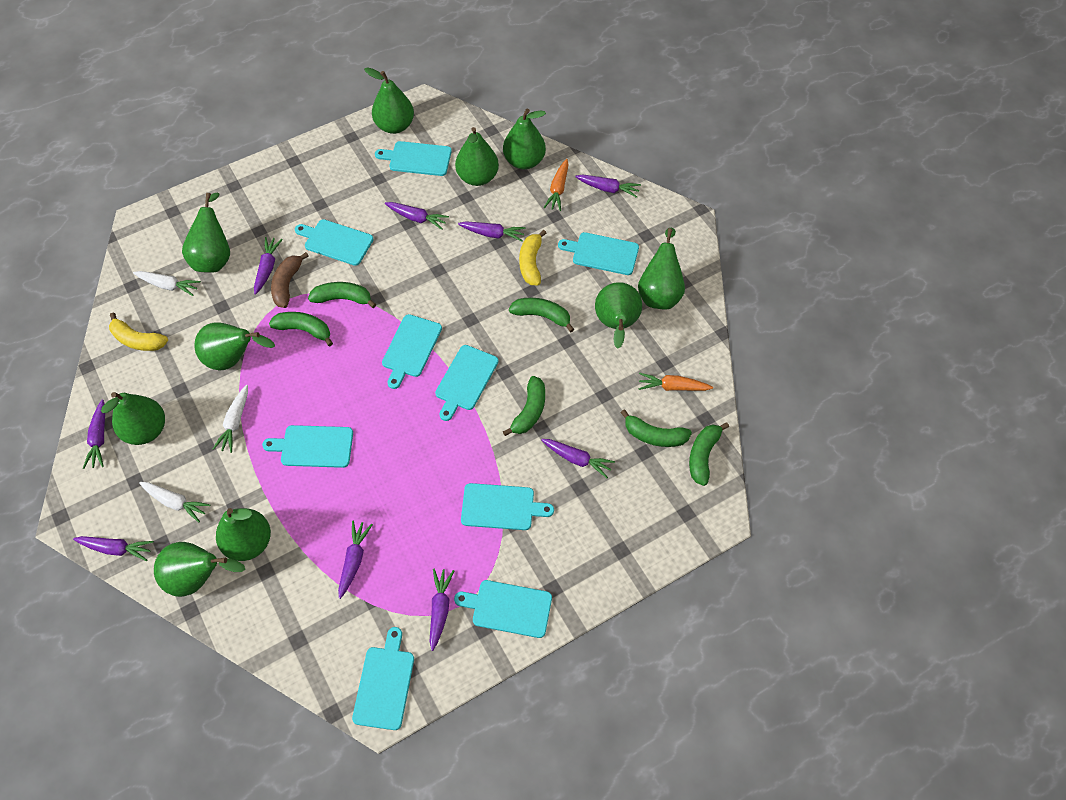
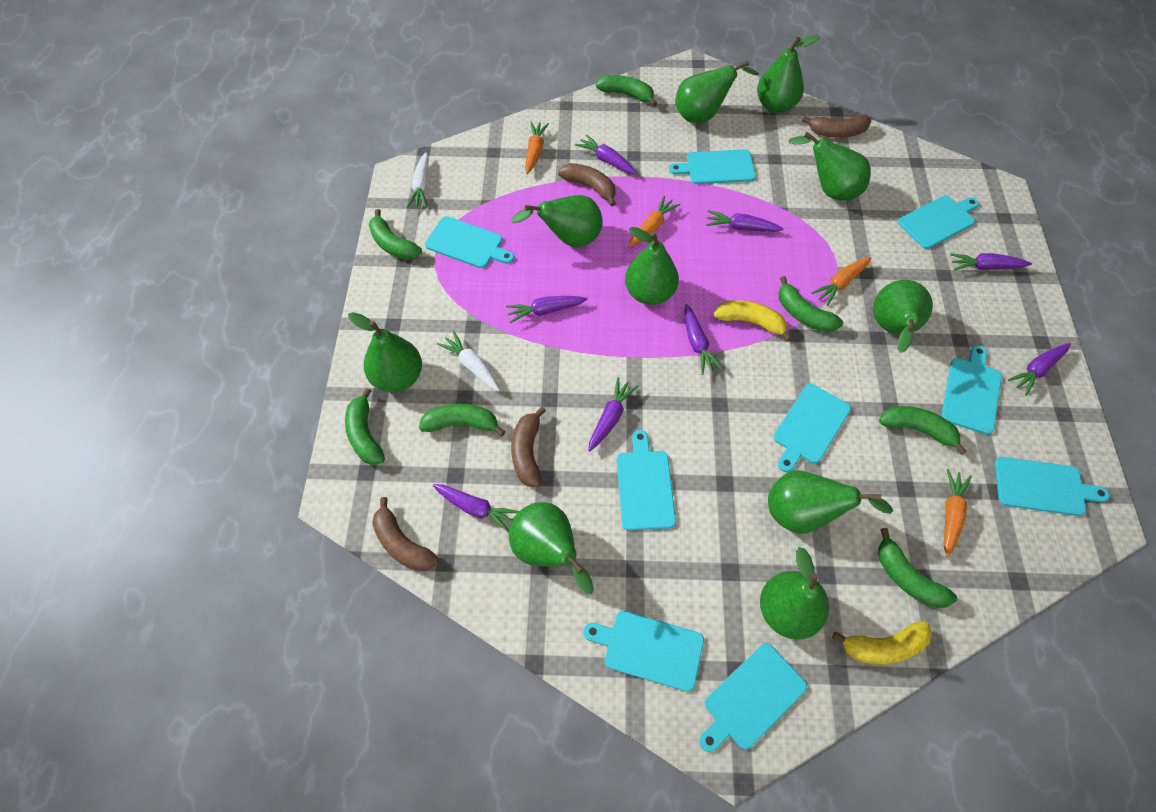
brown banana: 1 -> 4
green banana: 6 -> 7
orange carrot: 2 -> 4
purple carrot: 9 -> 8
white carrot: 3 -> 2

